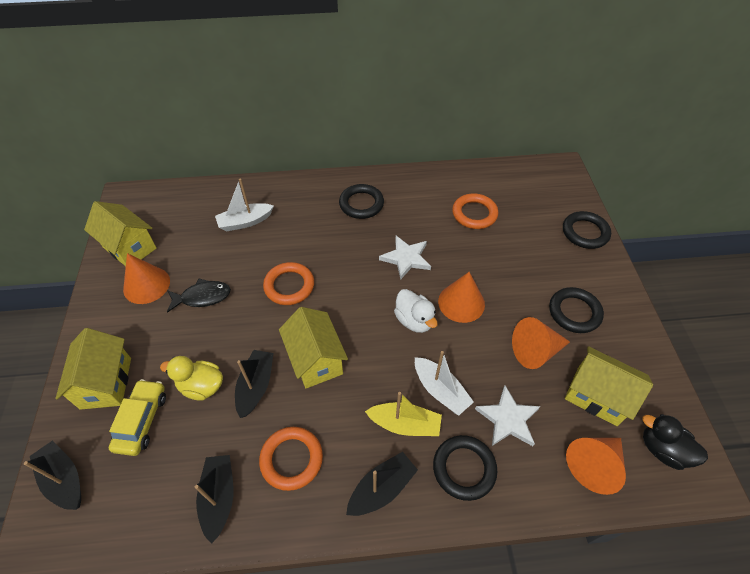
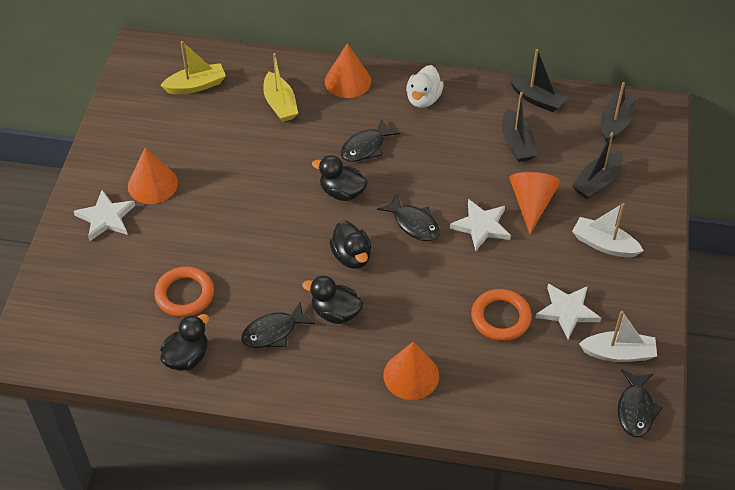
black duck: 1 -> 4
black fish: 1 -> 4
black ring: 4 -> 0
orange ring: 3 -> 2
white star: 2 -> 3
yellow boat: 1 -> 2
yellow car: 1 -> 0
yellow duck: 1 -> 0
yellow house: 4 -> 0

